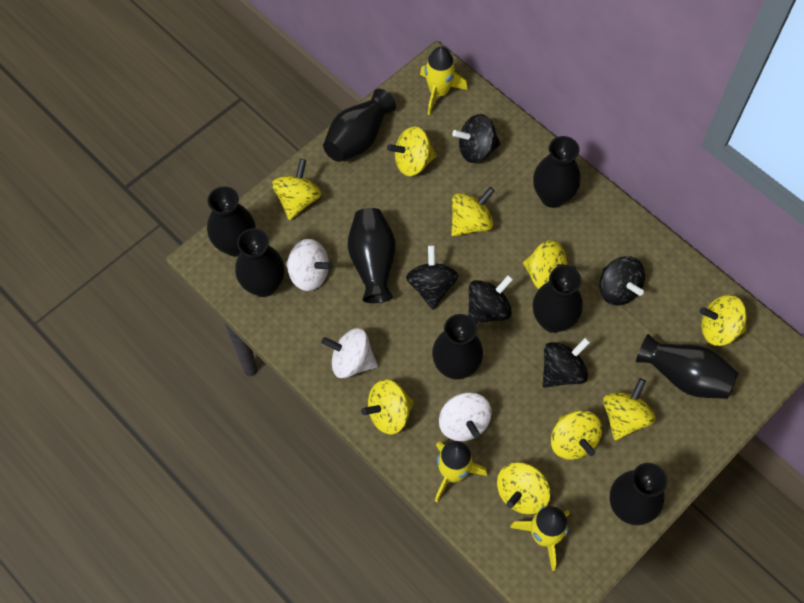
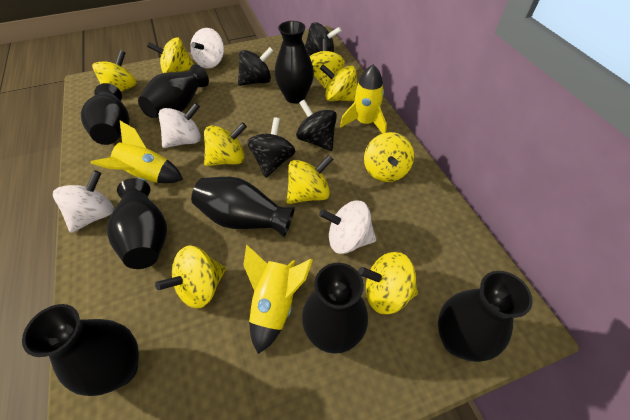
black spinning top: 5 -> 4
black vase: 9 -> 8
white spinning top: 3 -> 4

